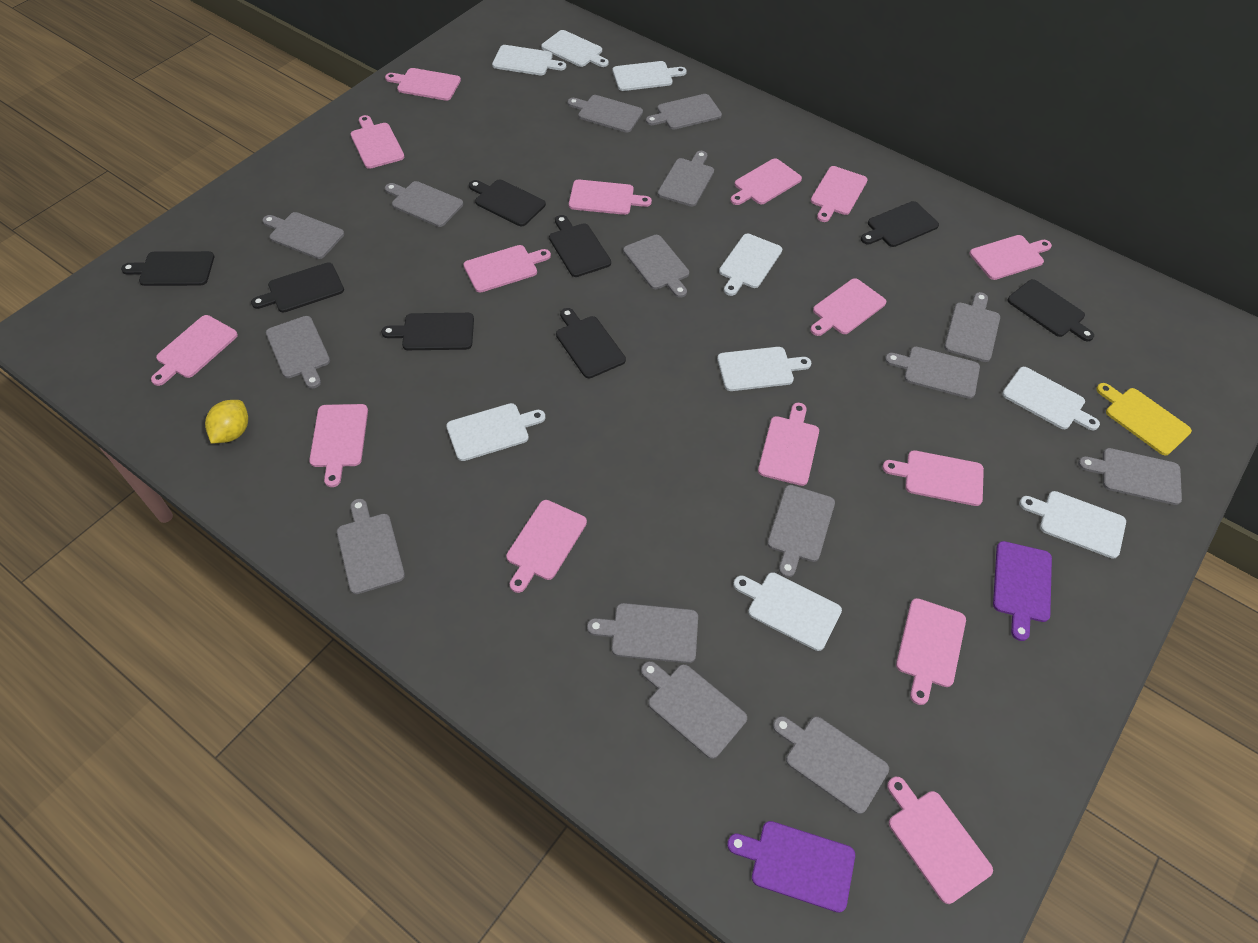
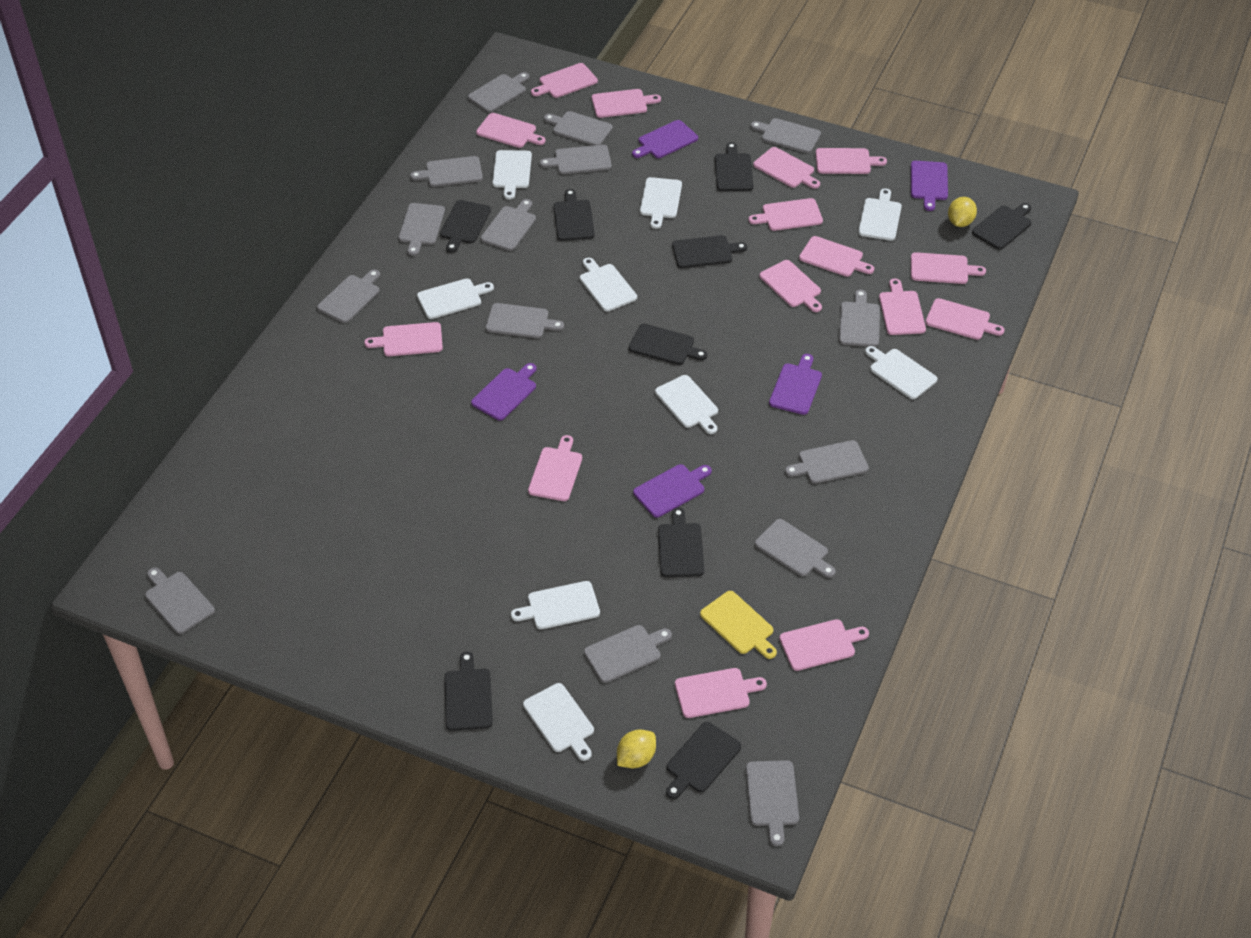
black cutting board: 8 -> 9
purple cutting board: 2 -> 5
yellow lemon: 1 -> 2

